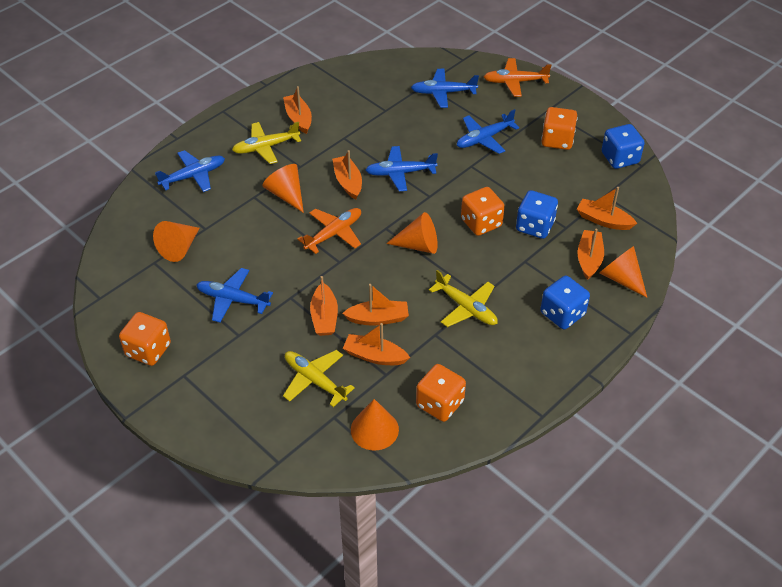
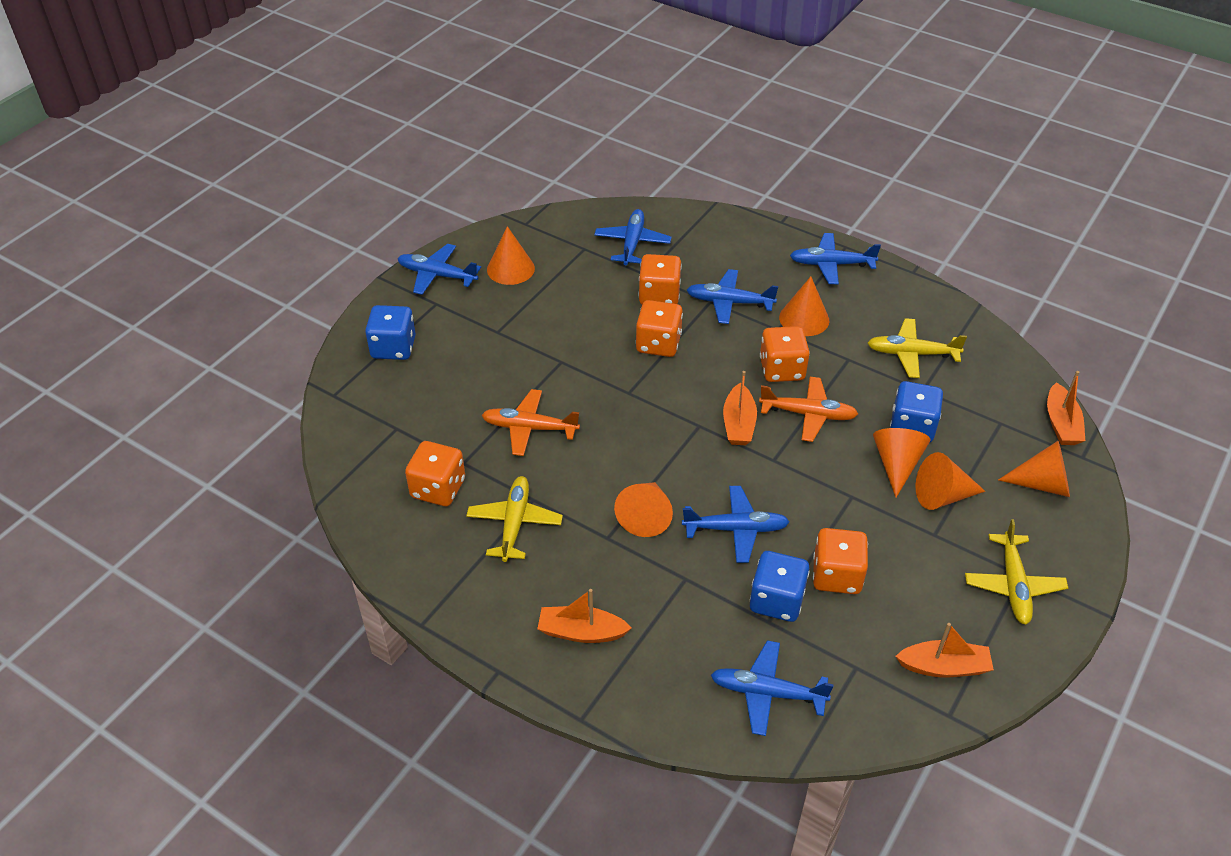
blue plane: 5 -> 6
orange boat: 7 -> 4
orange cone: 5 -> 6
orange dice: 4 -> 5

